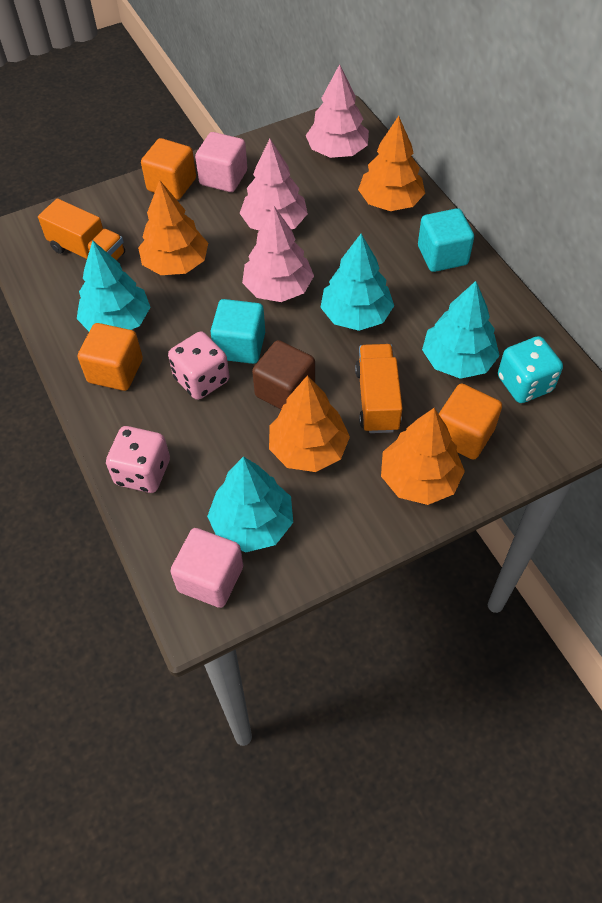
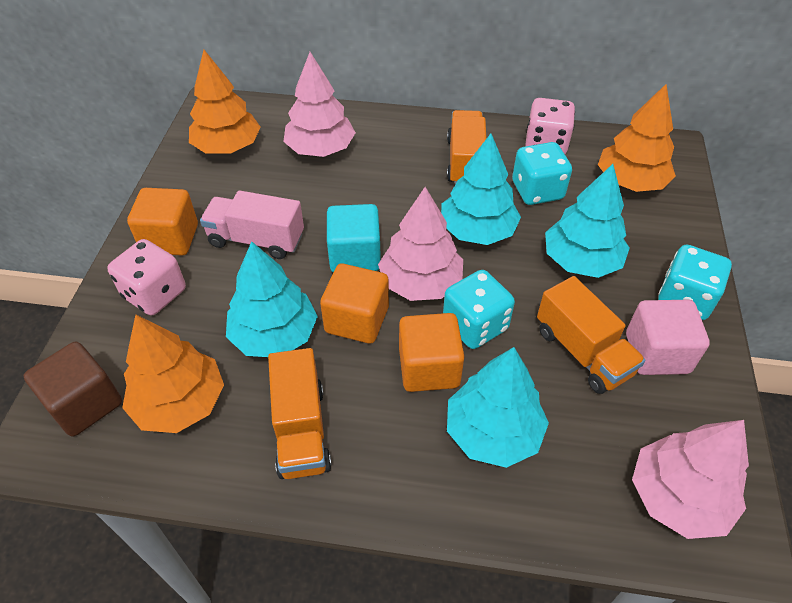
orange tree: 4 -> 3
orange truck: 2 -> 3
pink cube: 2 -> 1
pink truck: 0 -> 1
turquoise cube: 2 -> 1
turquoise dice: 1 -> 3

